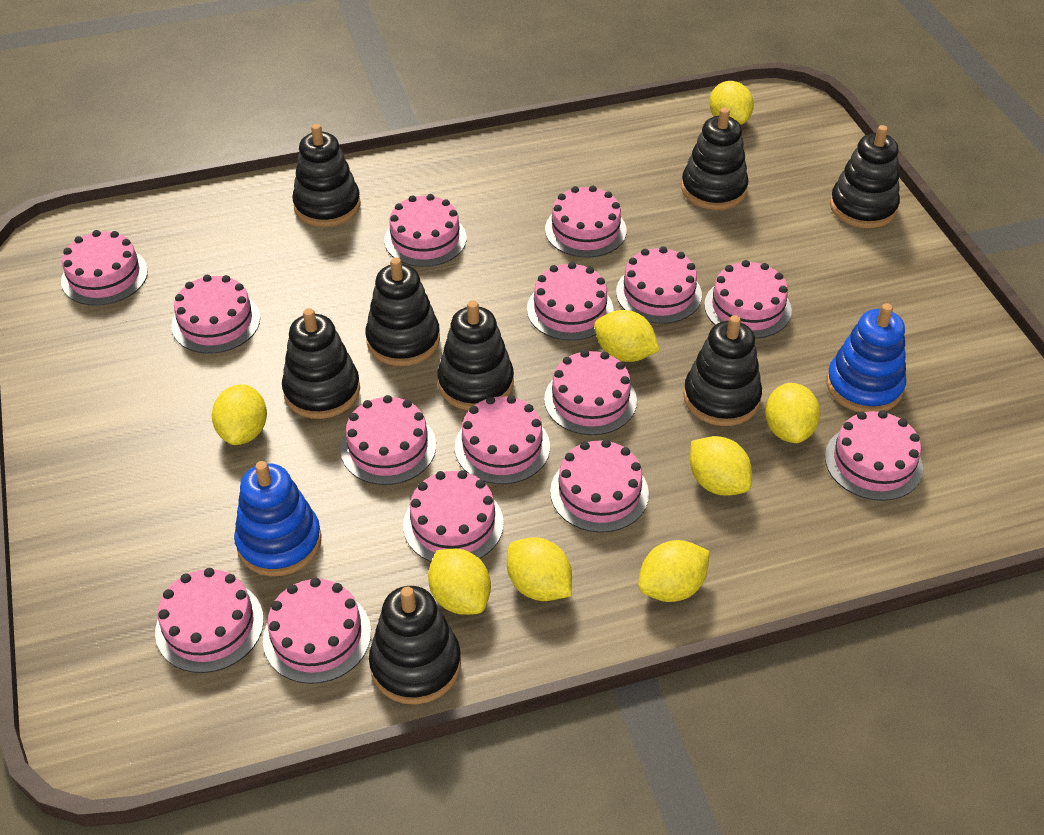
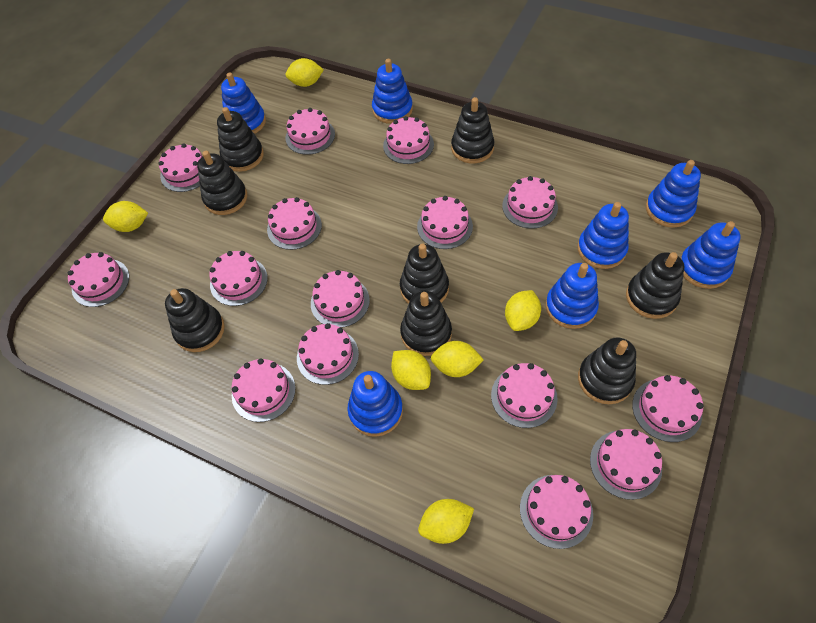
blue stacking toy: 2 -> 7
yellow lemon: 8 -> 6

